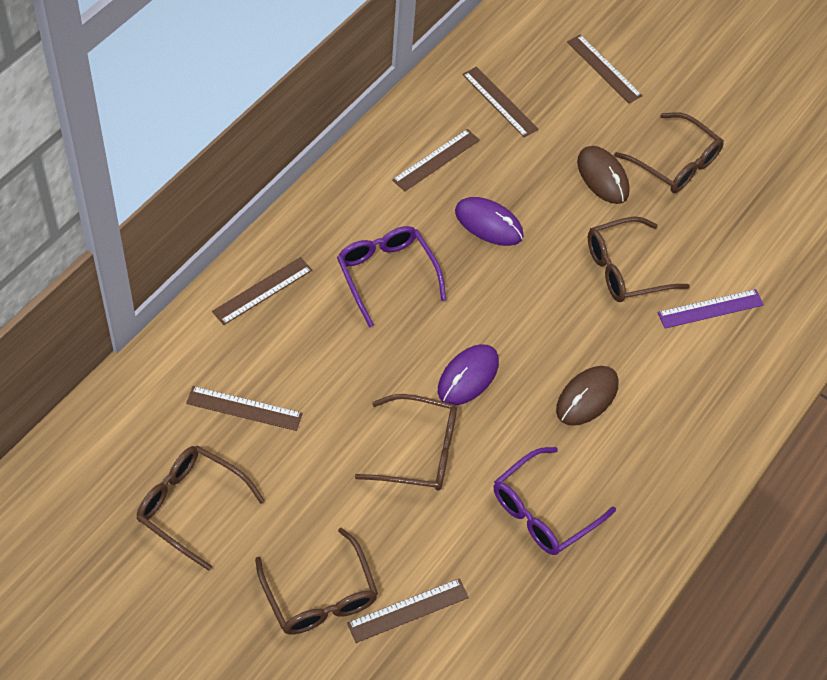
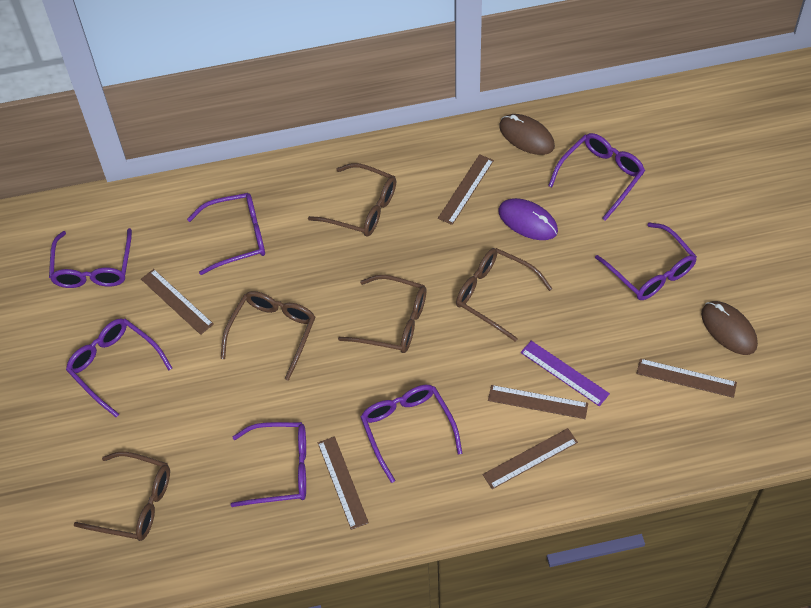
purple glasses: 2 -> 7
purple mouse: 2 -> 1

